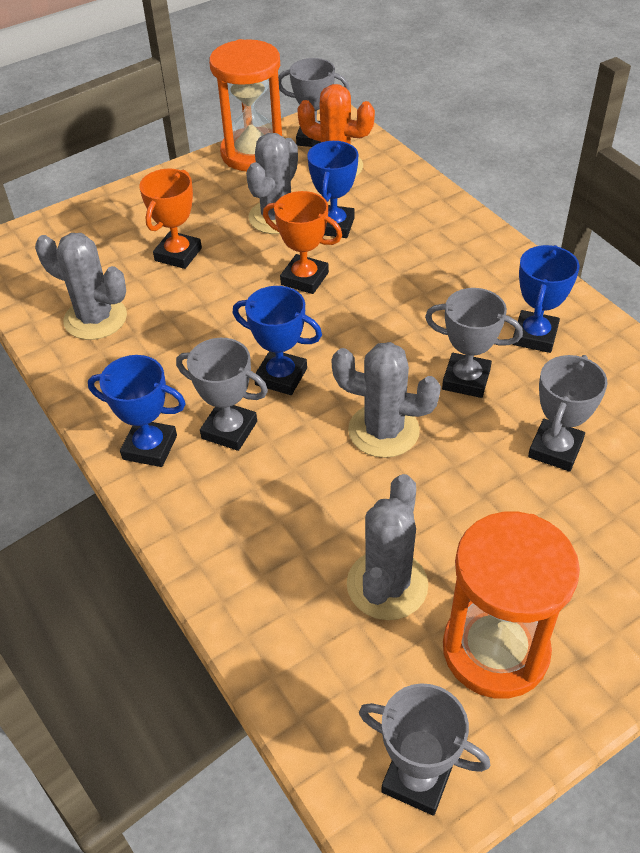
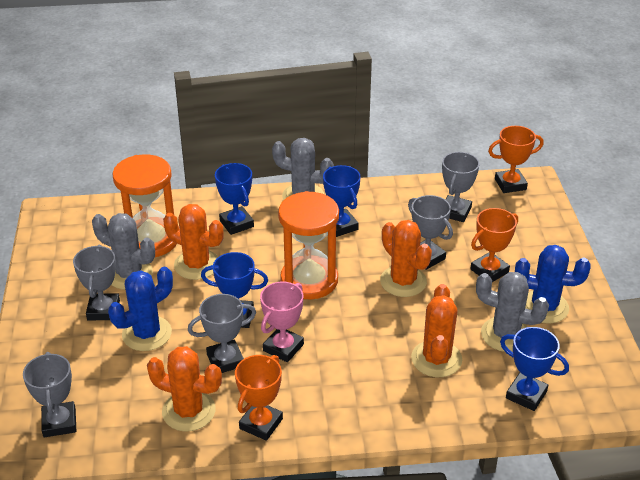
blue cactus: 0 -> 2
grey cactus: 4 -> 3
orange cactus: 1 -> 4
orange trophy: 2 -> 3
pink trophy: 0 -> 1

